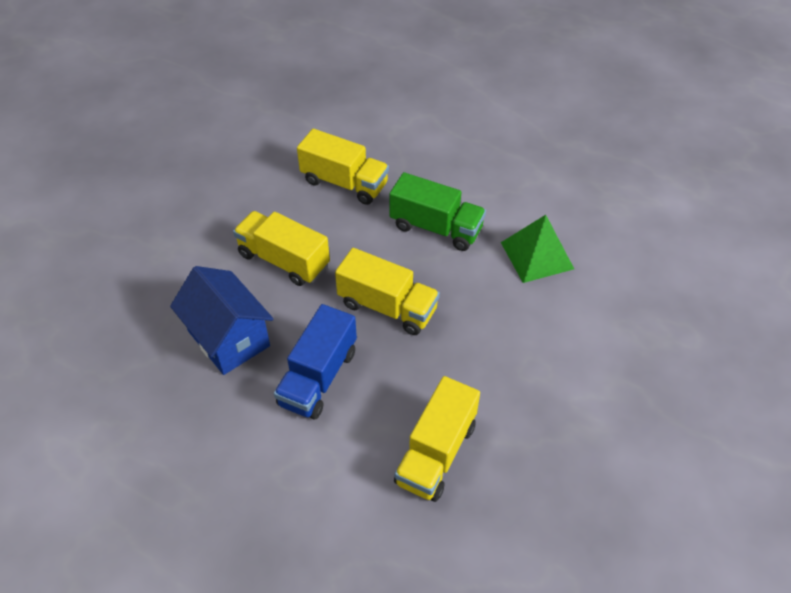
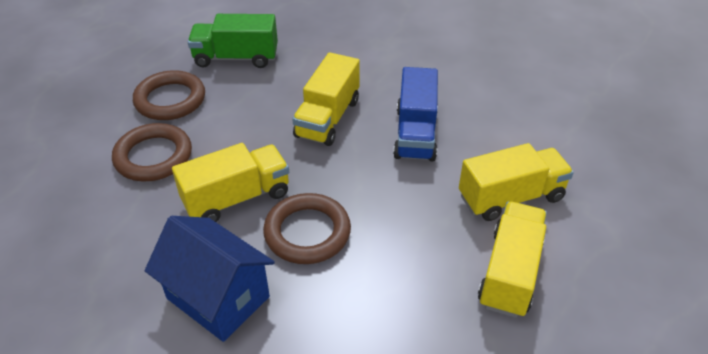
brown ring: 0 -> 3
green pyramid: 1 -> 0

